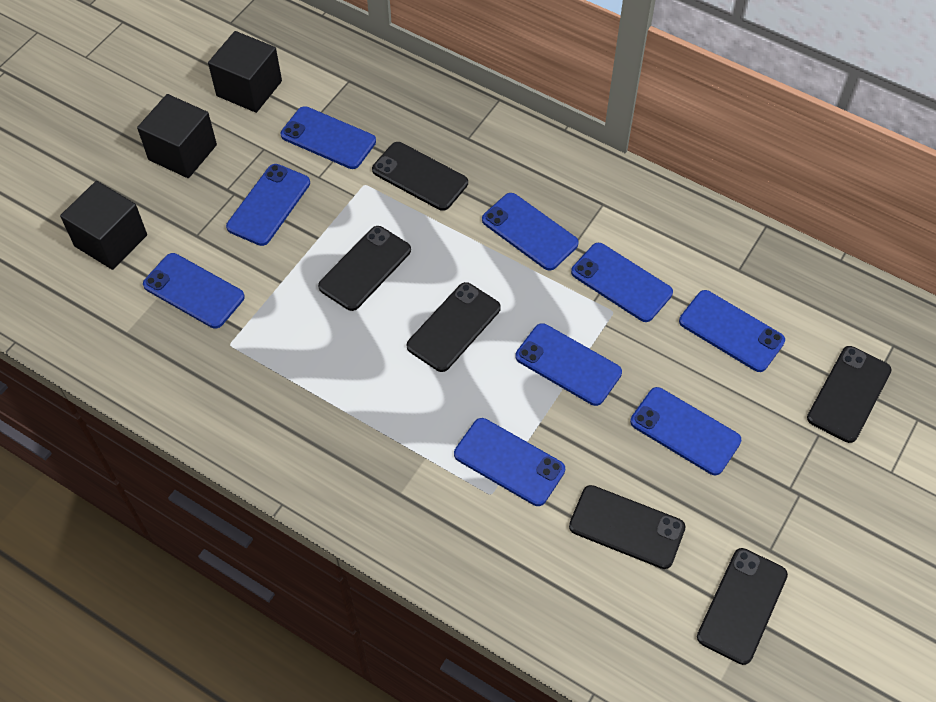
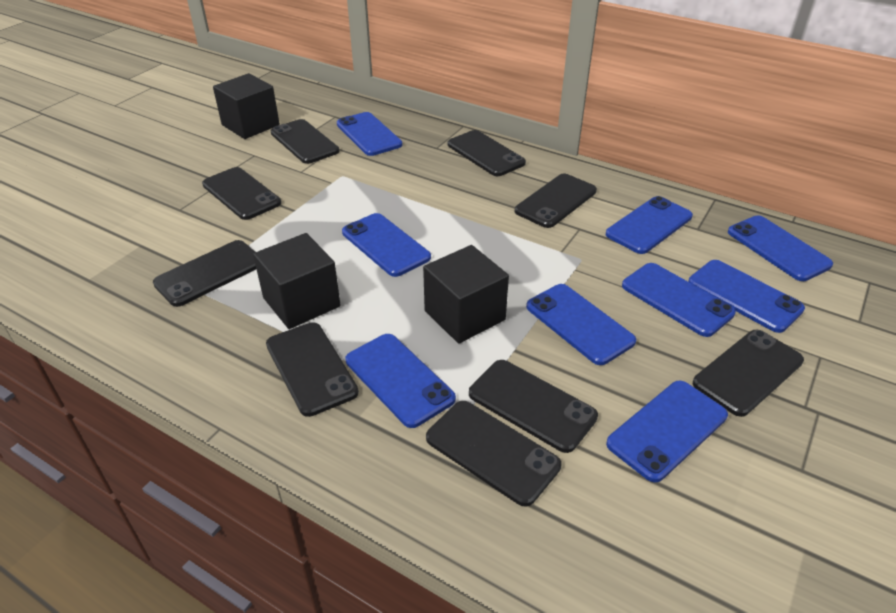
black phone: 6 -> 9

